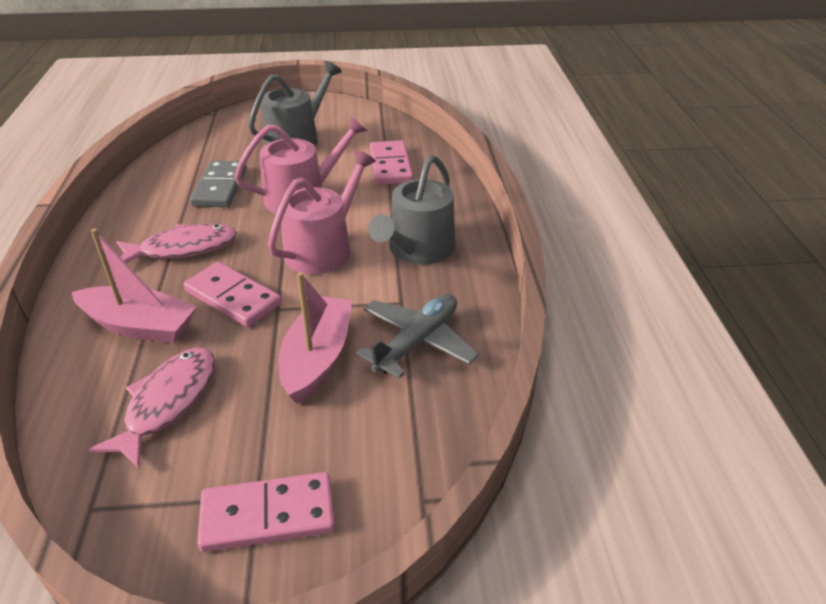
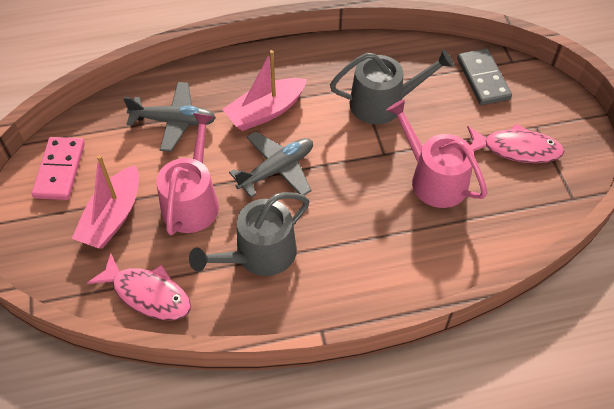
grey plane: 1 -> 2
pink domino: 3 -> 1

